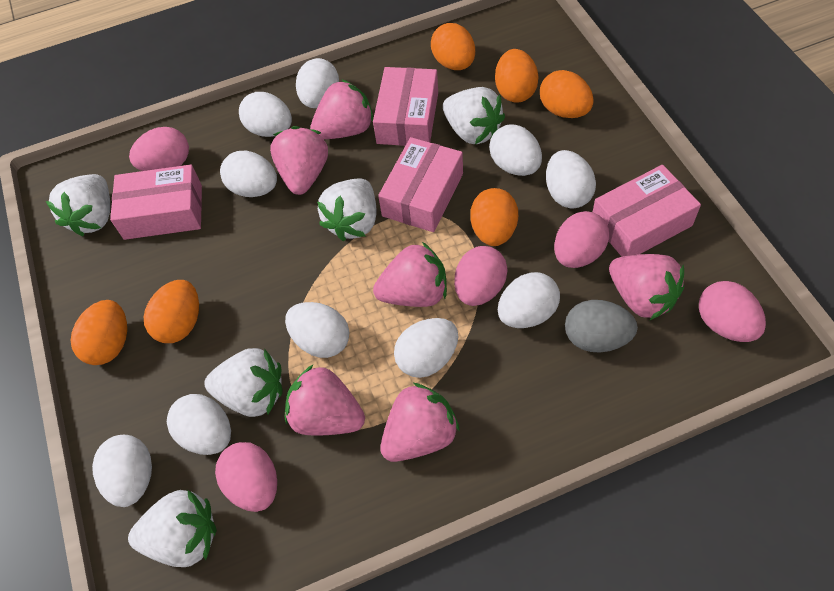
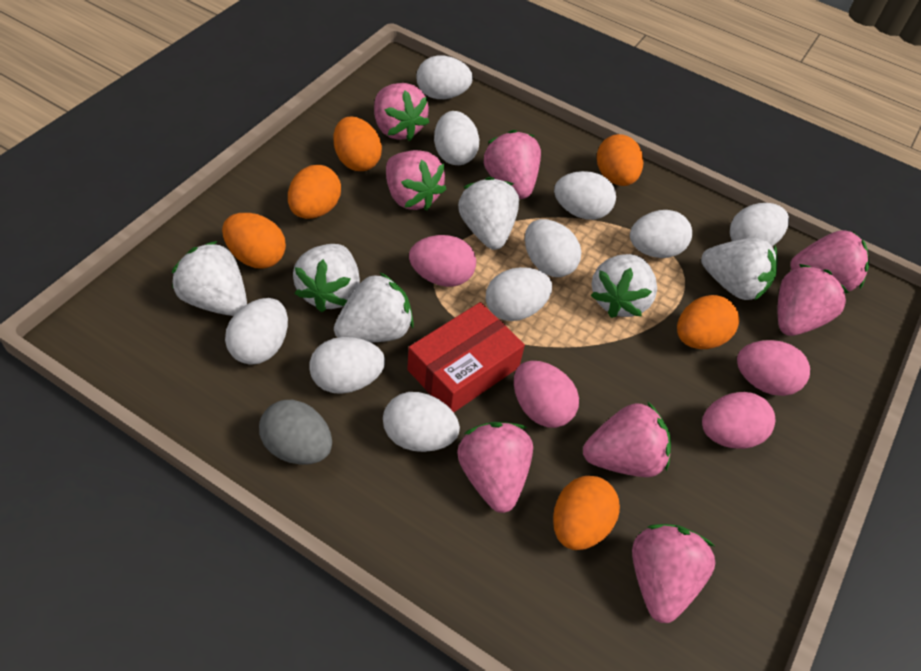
pink box: 4 -> 0
pink egg: 5 -> 4
pink strawberry: 6 -> 8
red box: 0 -> 1
white strawberry: 5 -> 6

